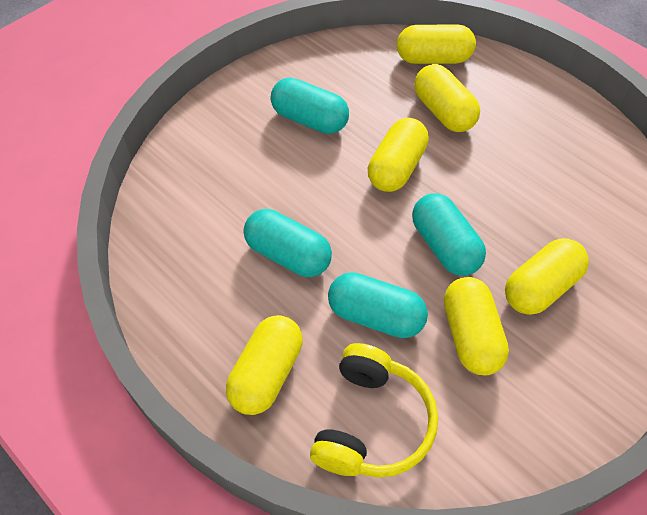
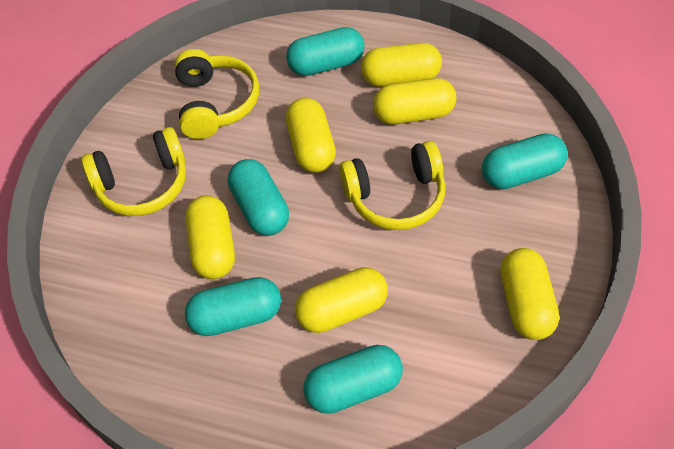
turquoise capsule: 4 -> 5
yellow headphones: 1 -> 3

